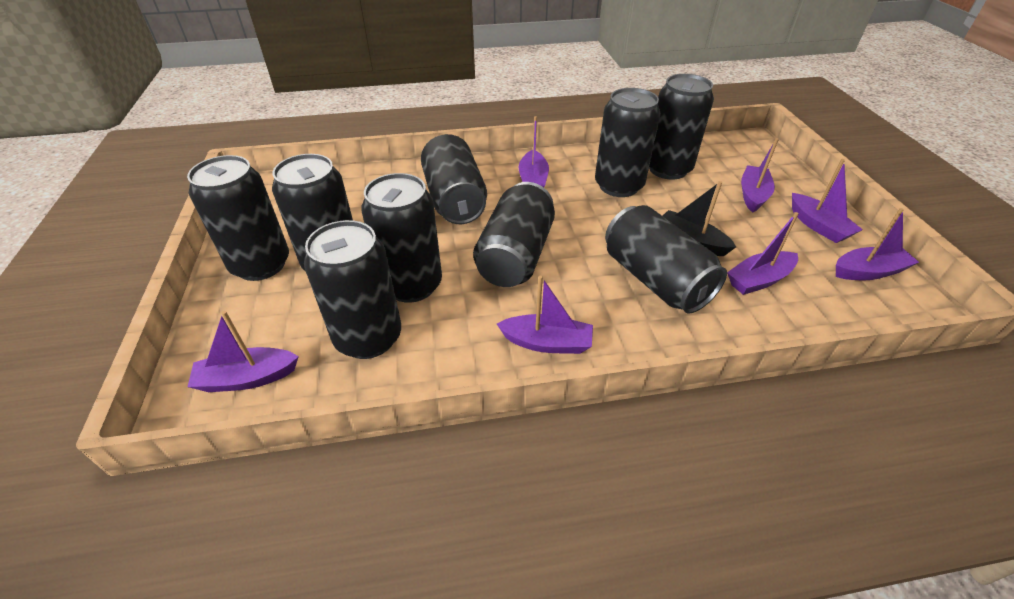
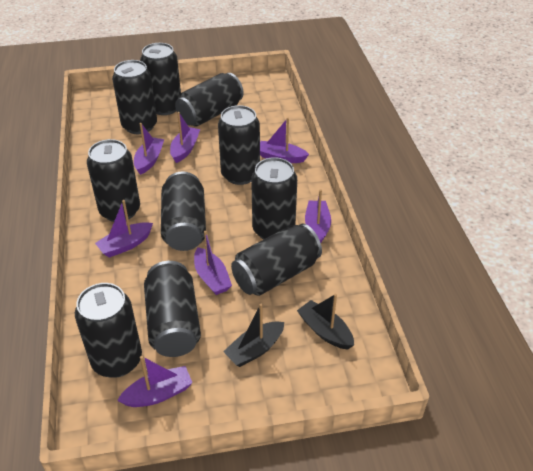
black boat: 1 -> 2
black can: 9 -> 10

